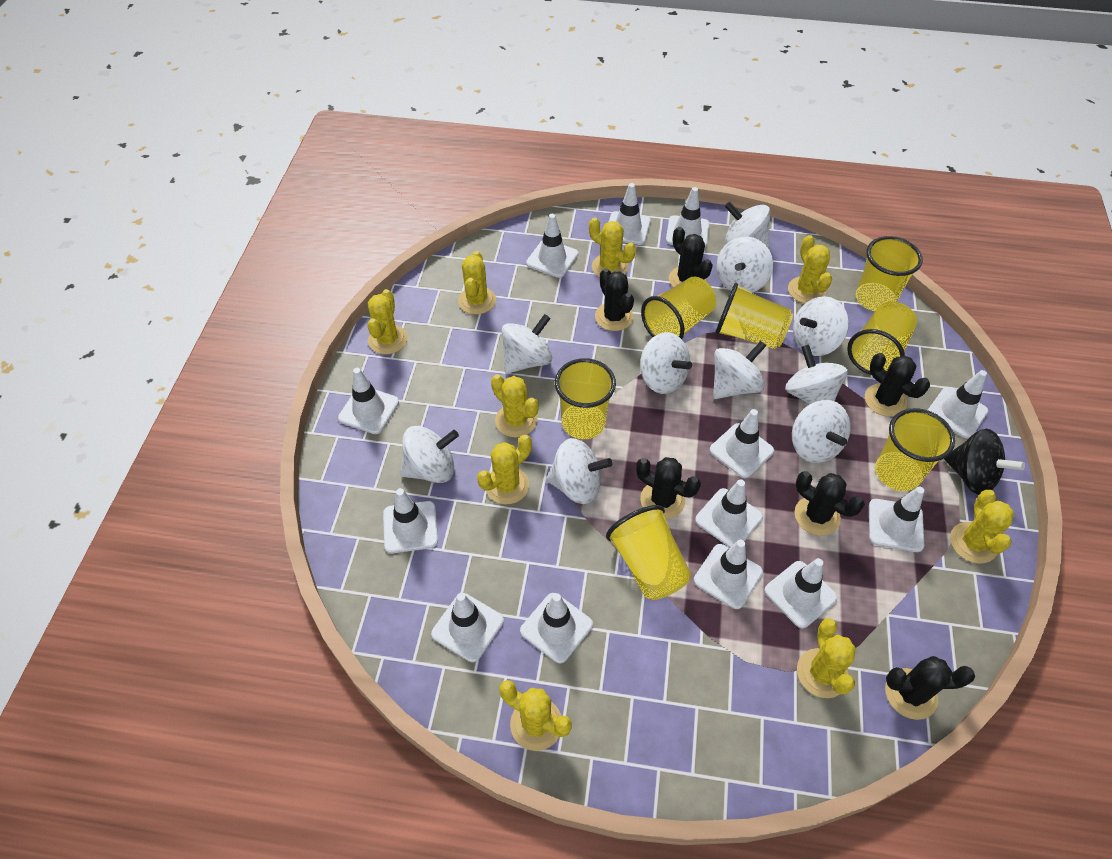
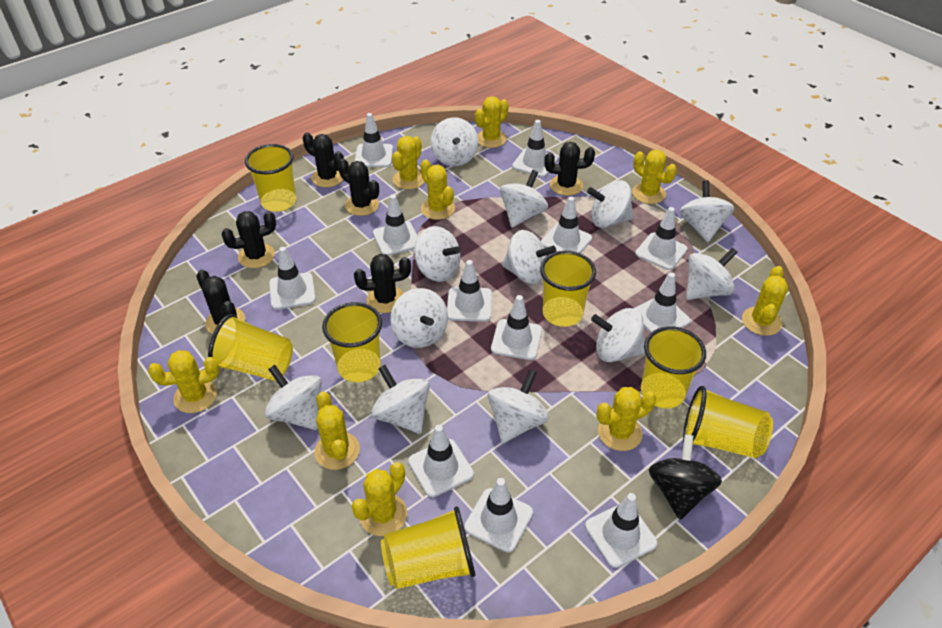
white spinning top: 10 -> 12
white traffic cone: 13 -> 12

